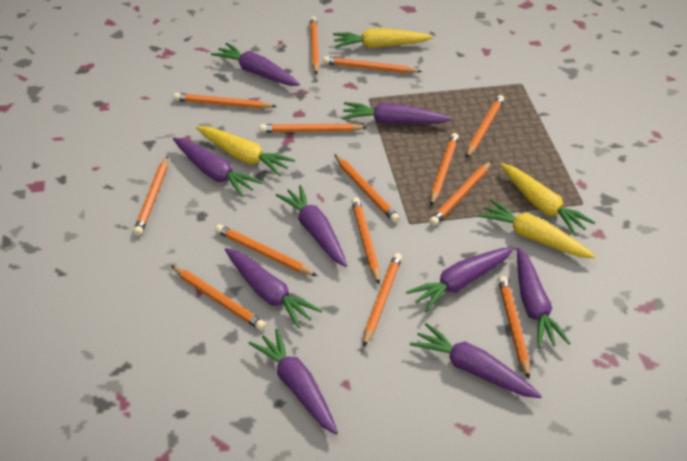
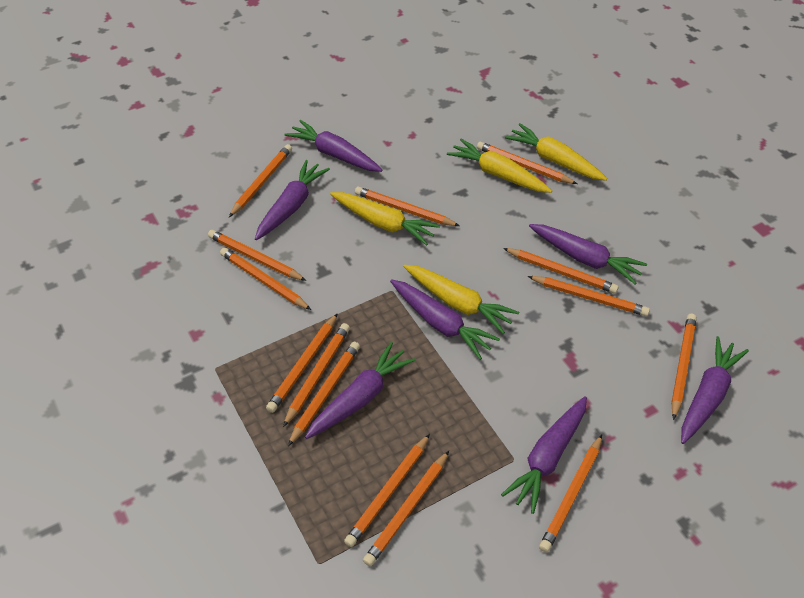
purple carrot: 9 -> 7

